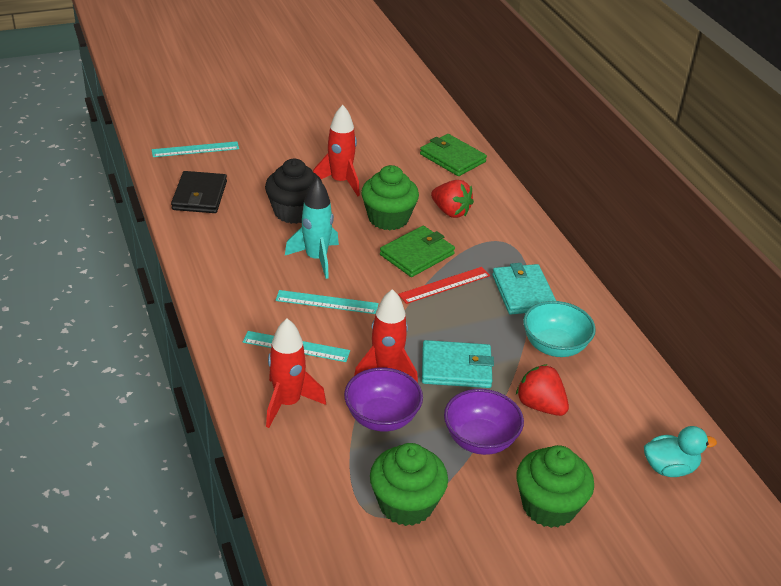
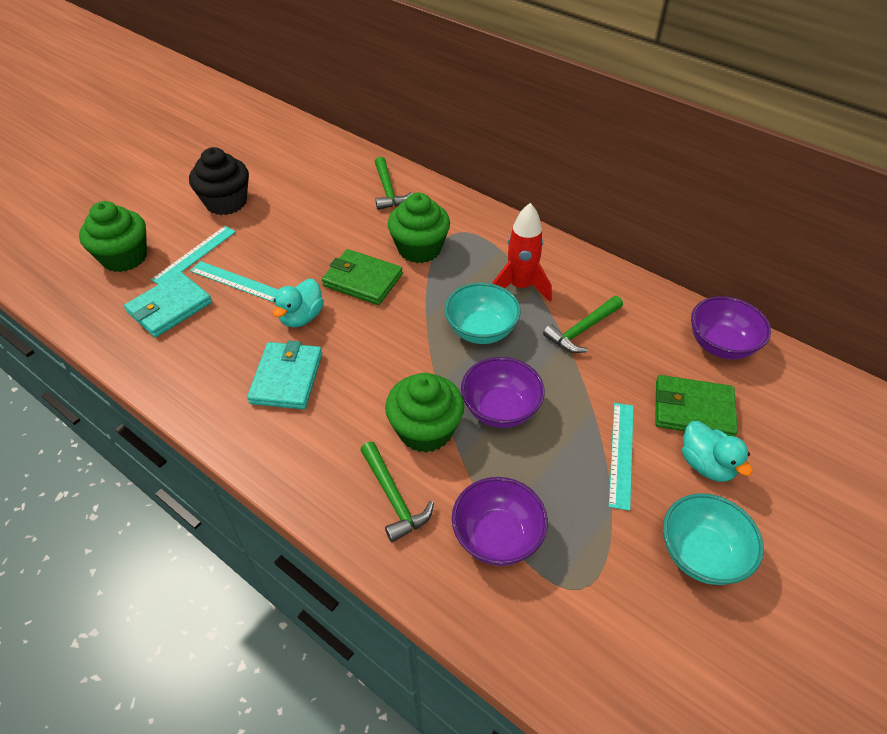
black wallet: 1 -> 0
green hammer: 0 -> 3
purple bowl: 2 -> 3
red rocket: 3 -> 1
red ruler: 1 -> 0
red strawberry: 2 -> 0
turquoise bowl: 1 -> 2
turquoise duck: 1 -> 2
turquoise rocket: 1 -> 0

